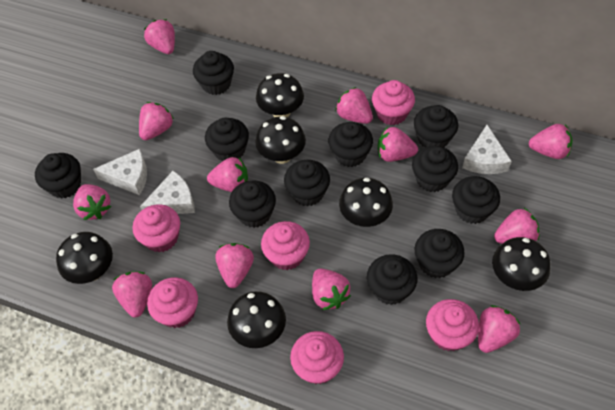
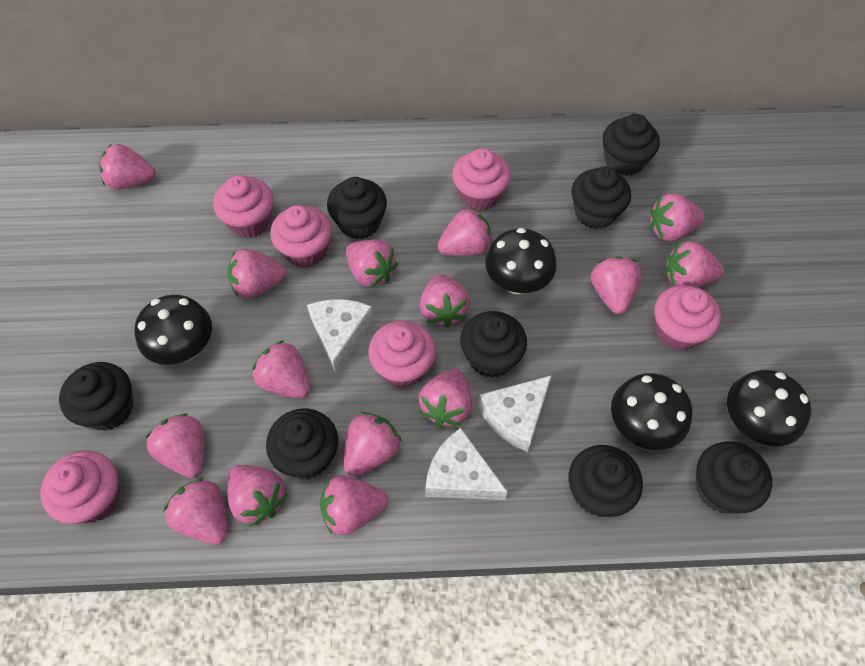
black cupcake: 11 -> 8
black mushroom: 6 -> 4
pink strawberry: 12 -> 15

